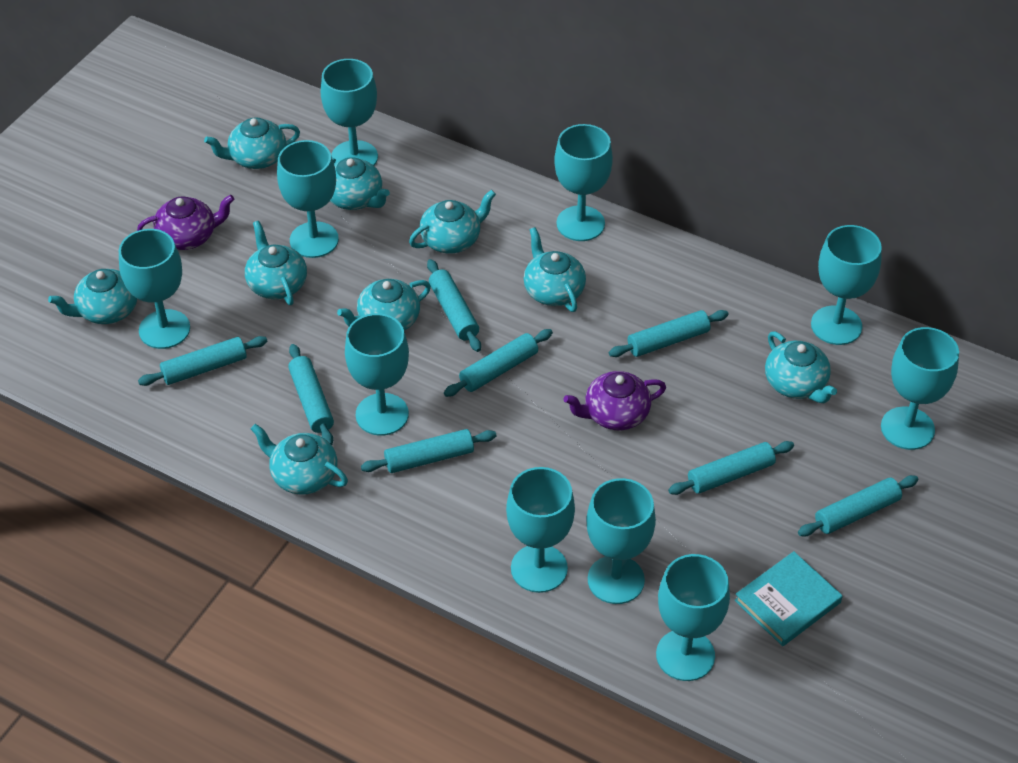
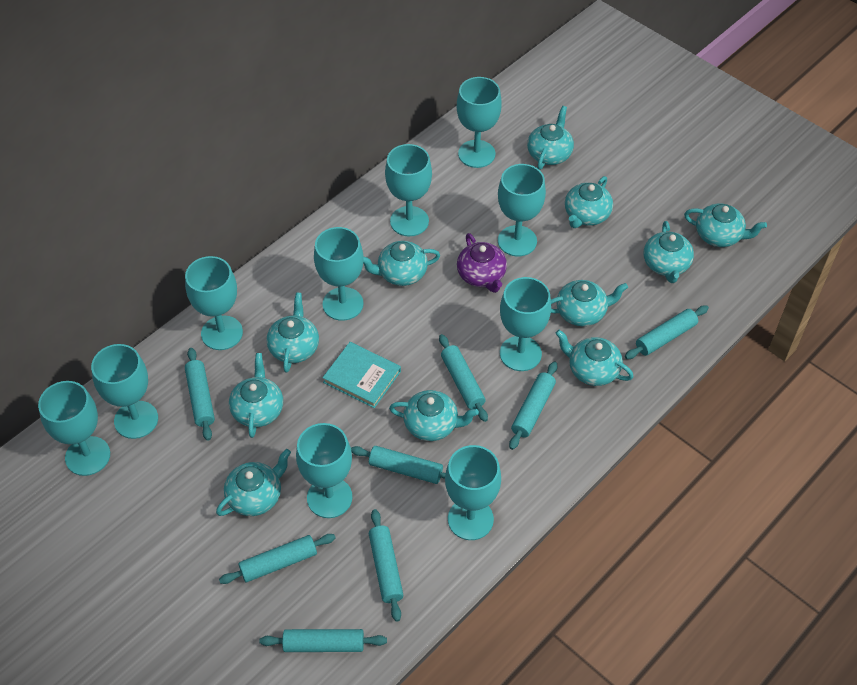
purple teapot: 2 -> 1
turquoise teapot: 9 -> 11

